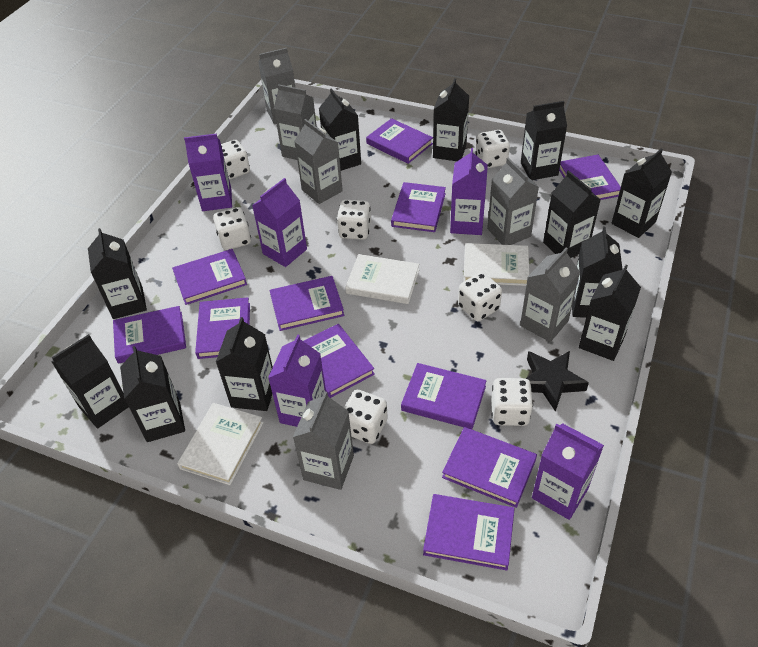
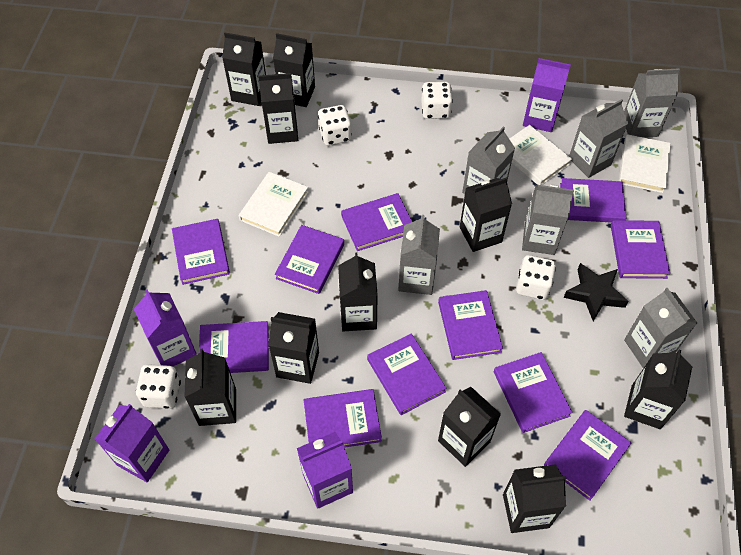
black carton: 11 -> 10
purple carton: 5 -> 4
white dice: 7 -> 4

